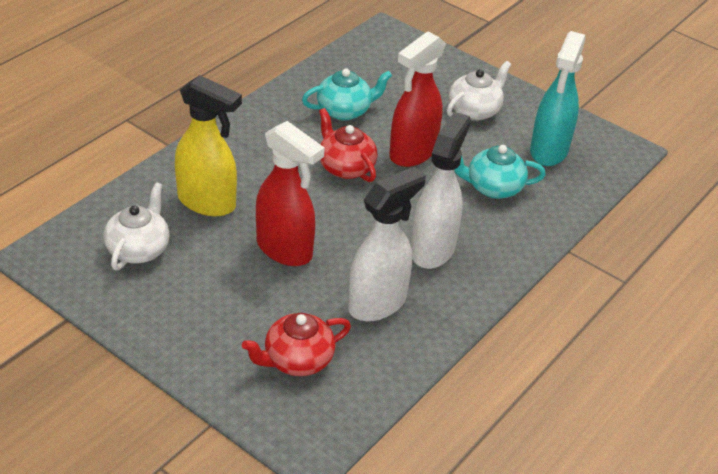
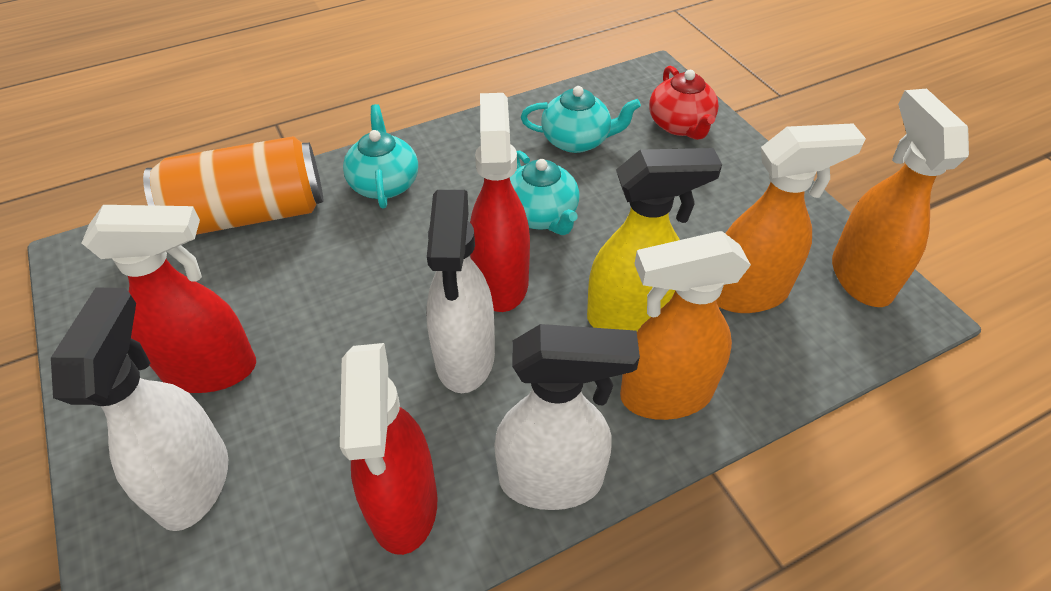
orange can: 0 -> 1
orange spray bottle: 0 -> 3
red spray bottle: 2 -> 3
red teapot: 2 -> 1
turquoise spray bottle: 1 -> 0
turquoise teapot: 2 -> 3
white spray bottle: 2 -> 3
white teapot: 2 -> 0

